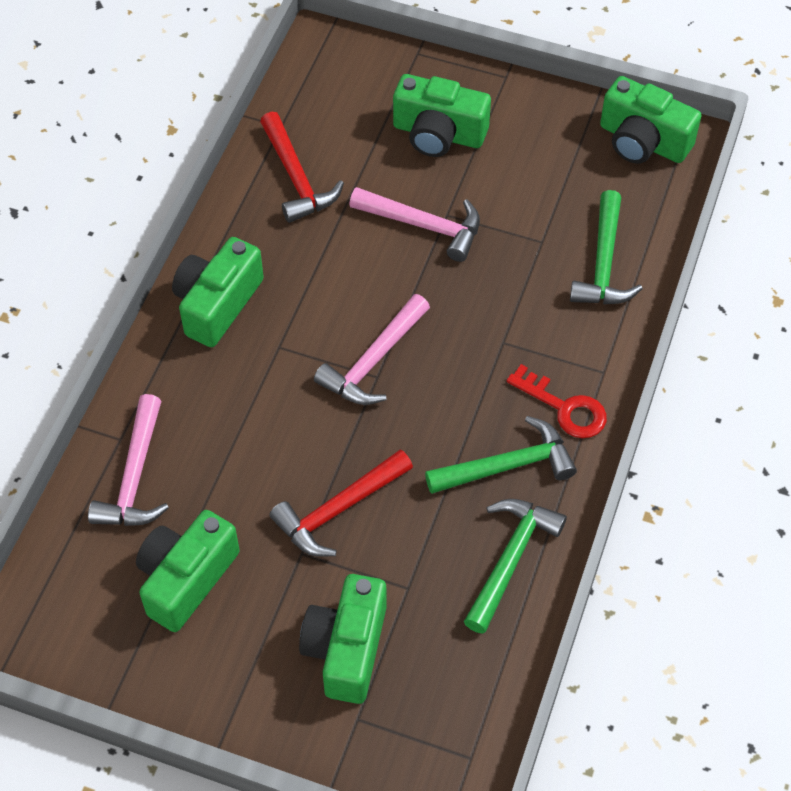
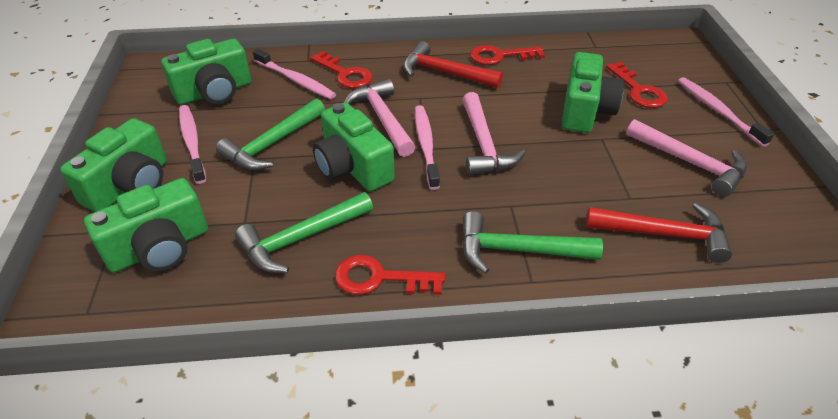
pink toothbrush: 0 -> 4
red key: 1 -> 4

